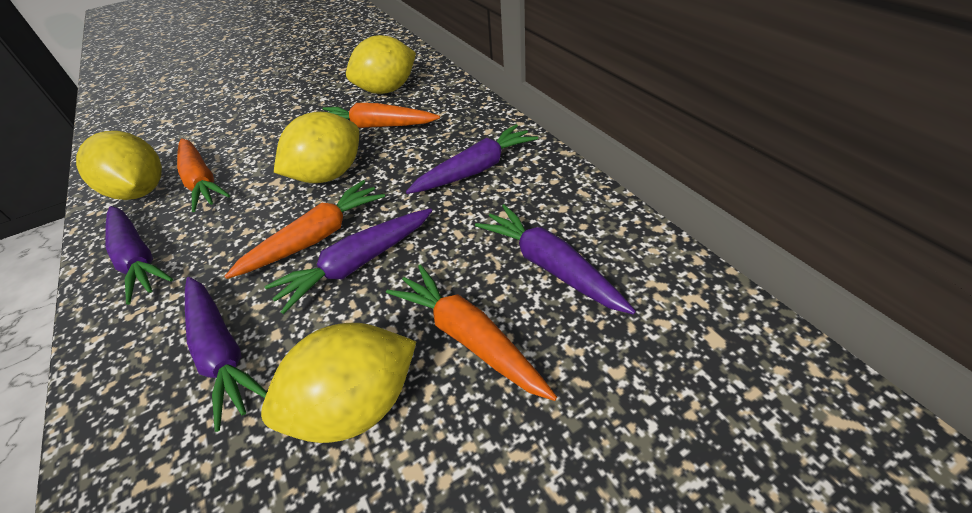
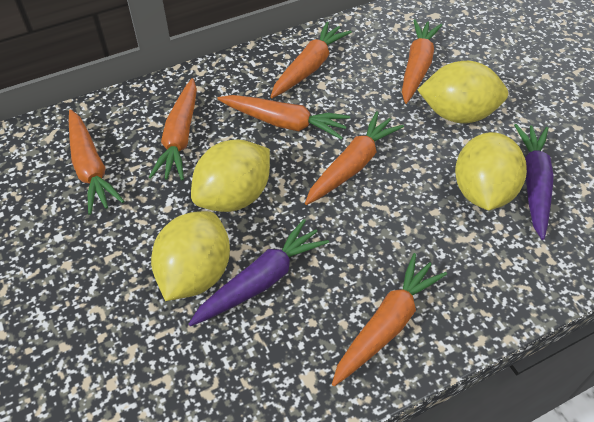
orange carrot: 4 -> 7
purple carrot: 5 -> 2

